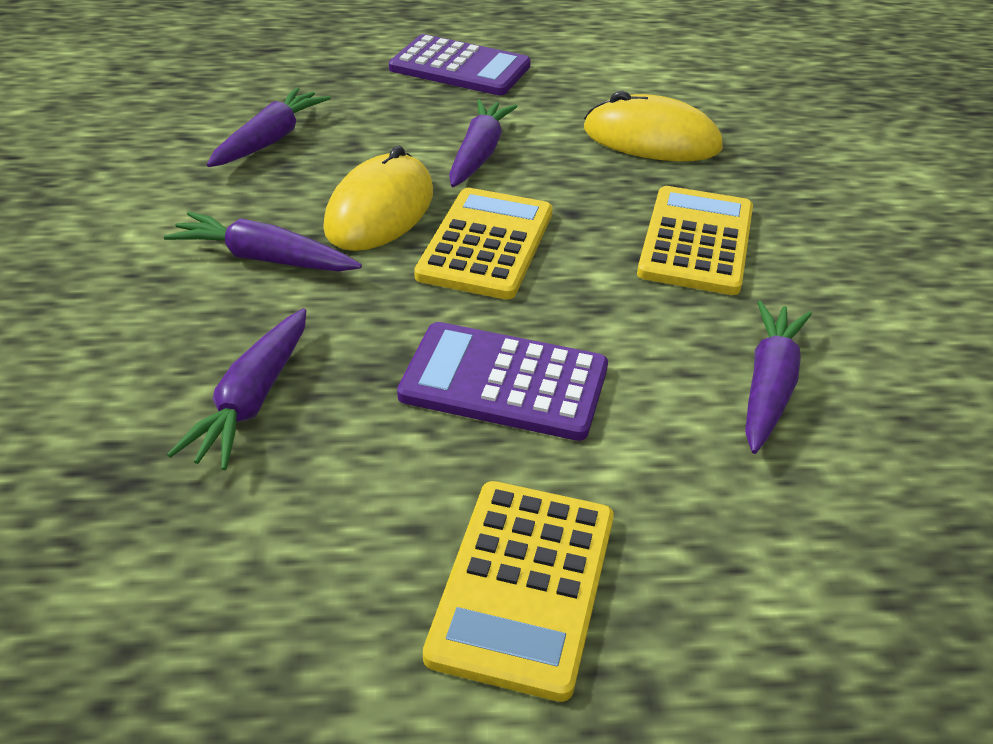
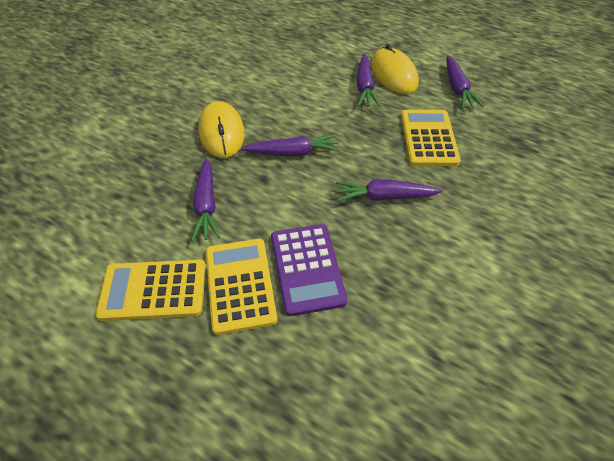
purple calculator: 2 -> 1

